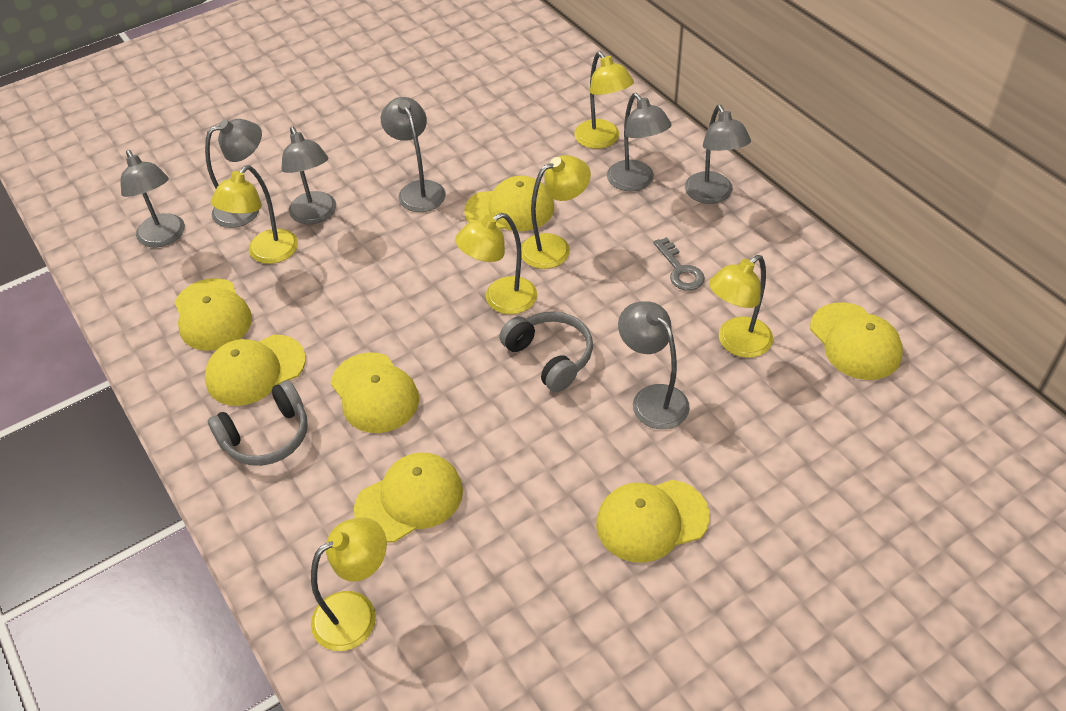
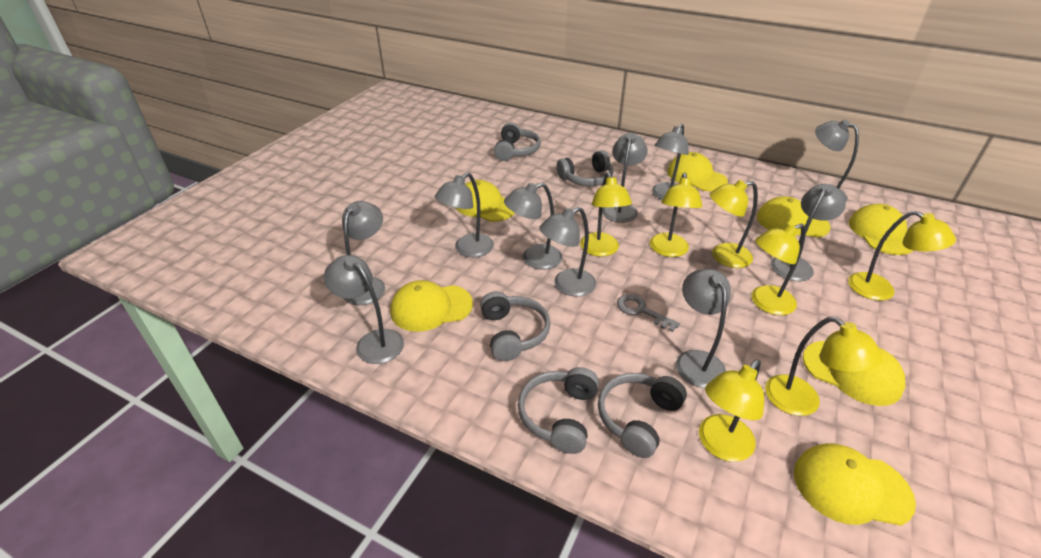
grey headphones: 2 -> 5
grey lamp: 7 -> 10
yellow lamp: 6 -> 7

